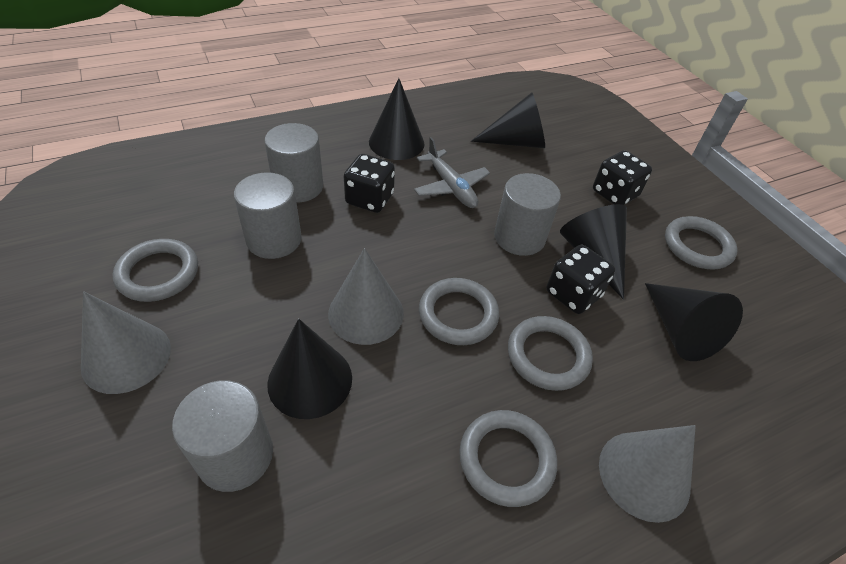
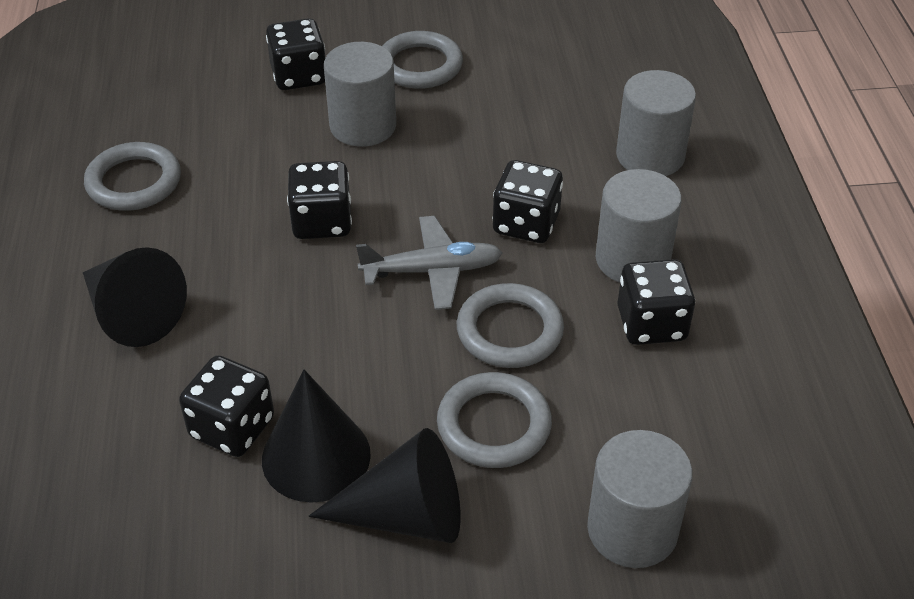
black cone: 5 -> 3
black dice: 3 -> 5
grey cone: 3 -> 0
grey ring: 5 -> 4

